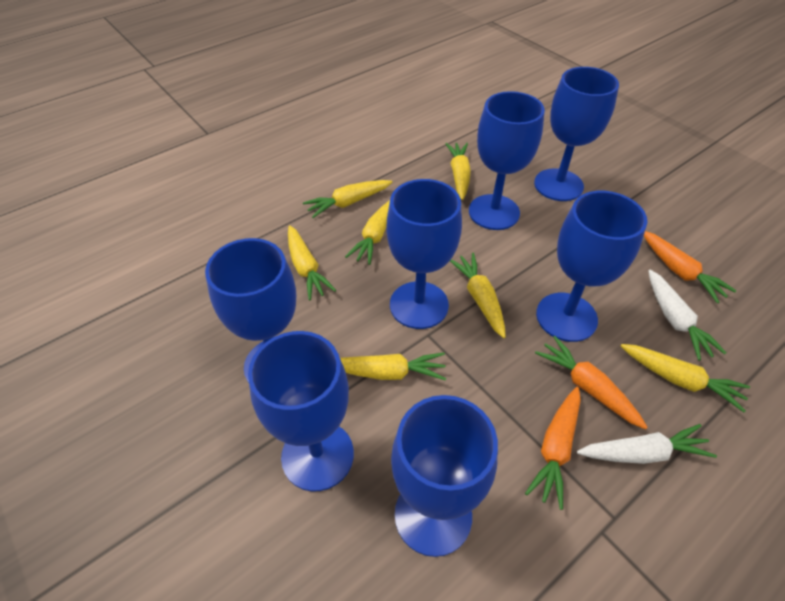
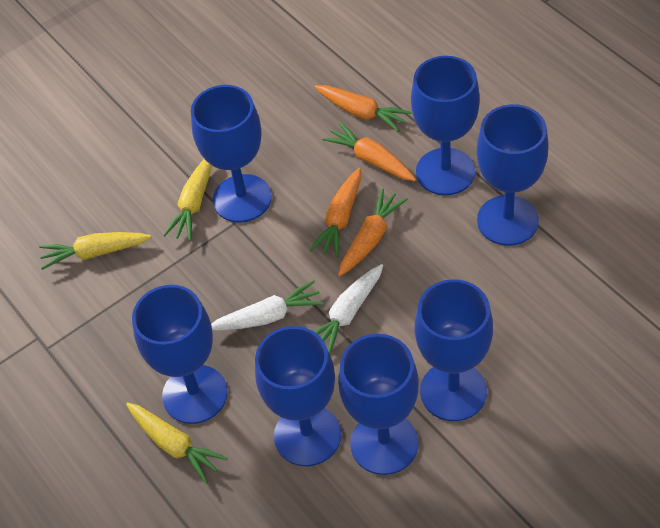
orange carrot: 3 -> 4
yellow carrot: 7 -> 3

